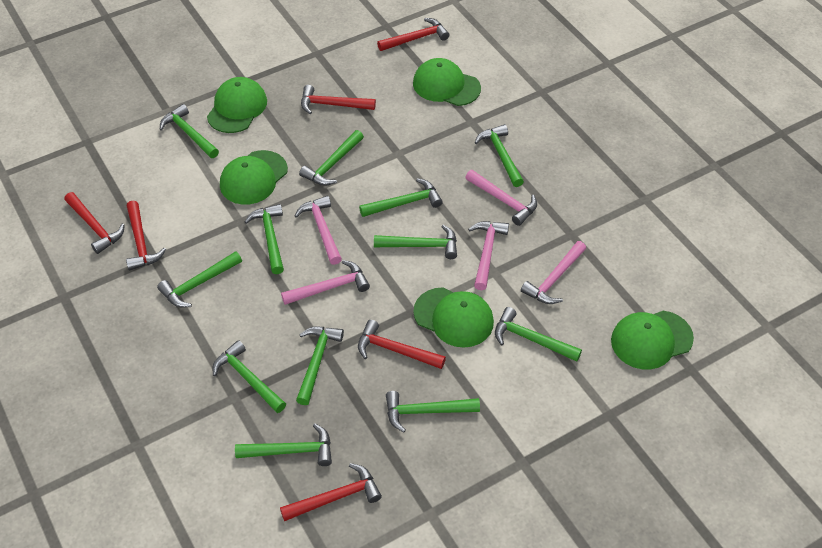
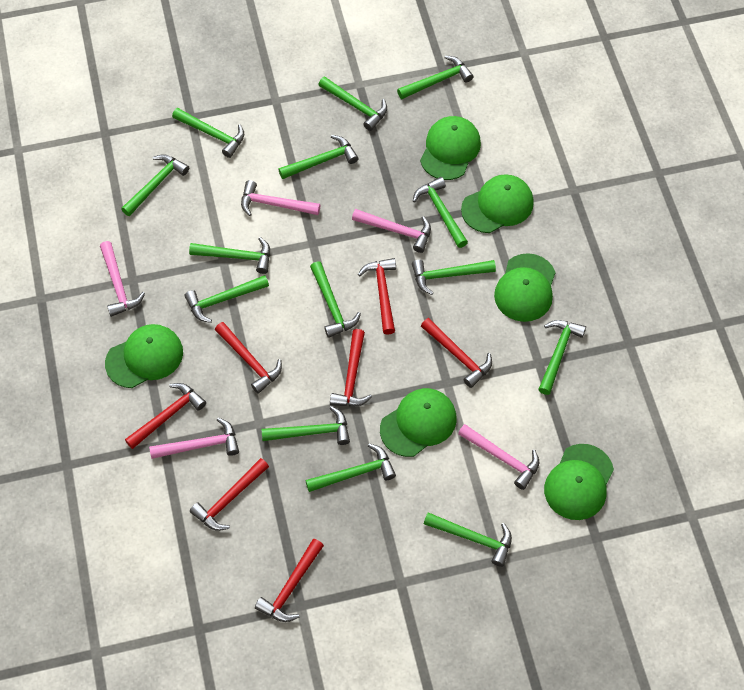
green cap: 5 -> 6
green hammer: 12 -> 14
red hammer: 6 -> 7

